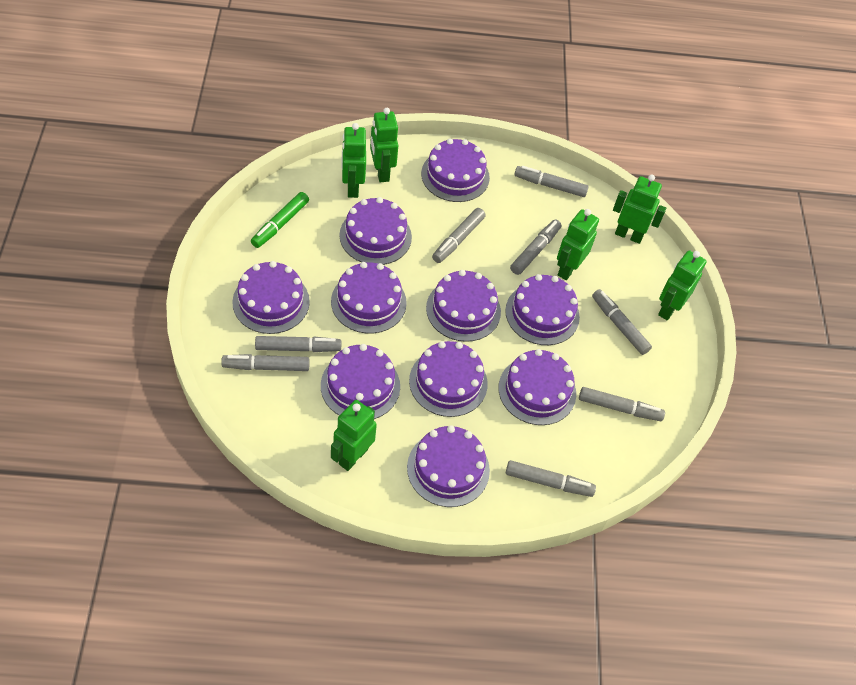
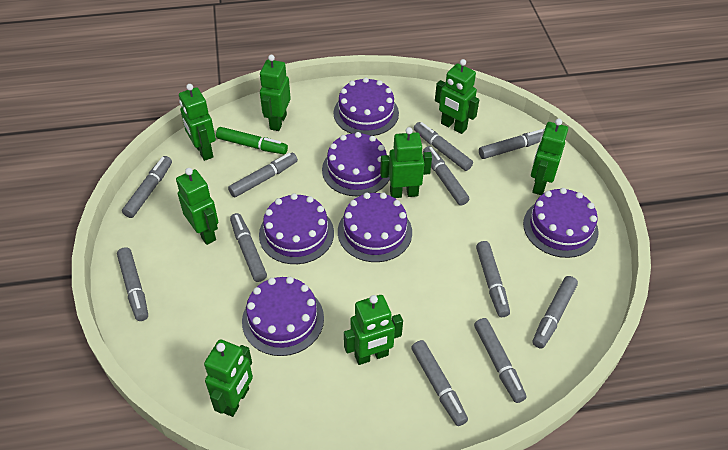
green robot: 6 -> 8
grey marker: 8 -> 11
purple cake: 10 -> 6

